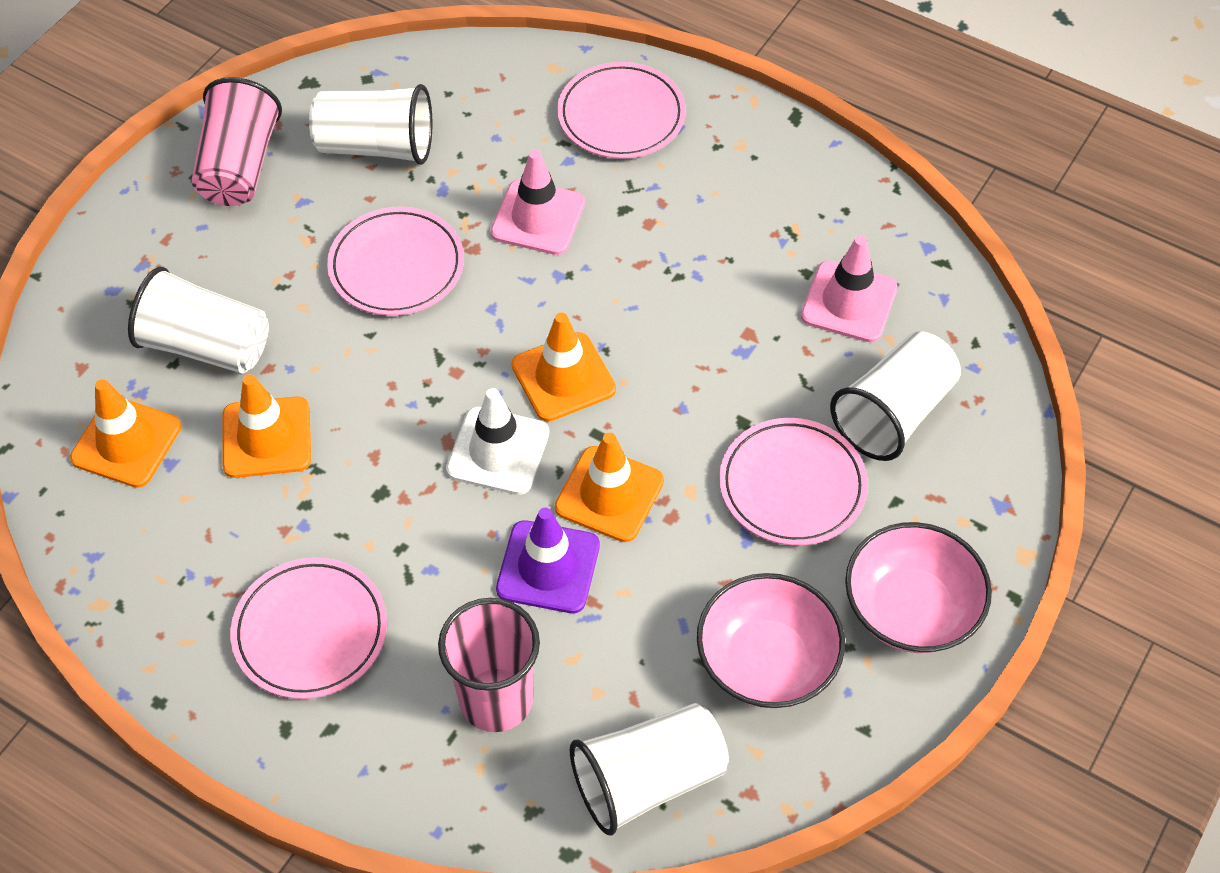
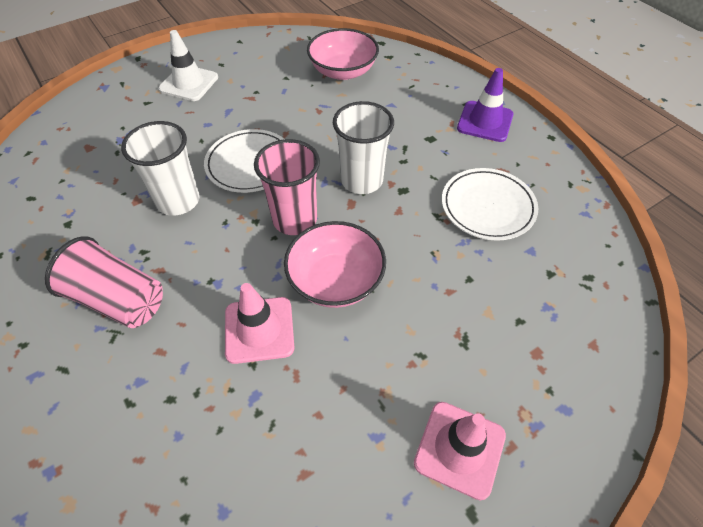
orange traffic cone: 4 -> 0
pink plate: 4 -> 0
white cup: 4 -> 2
white plate: 0 -> 2

